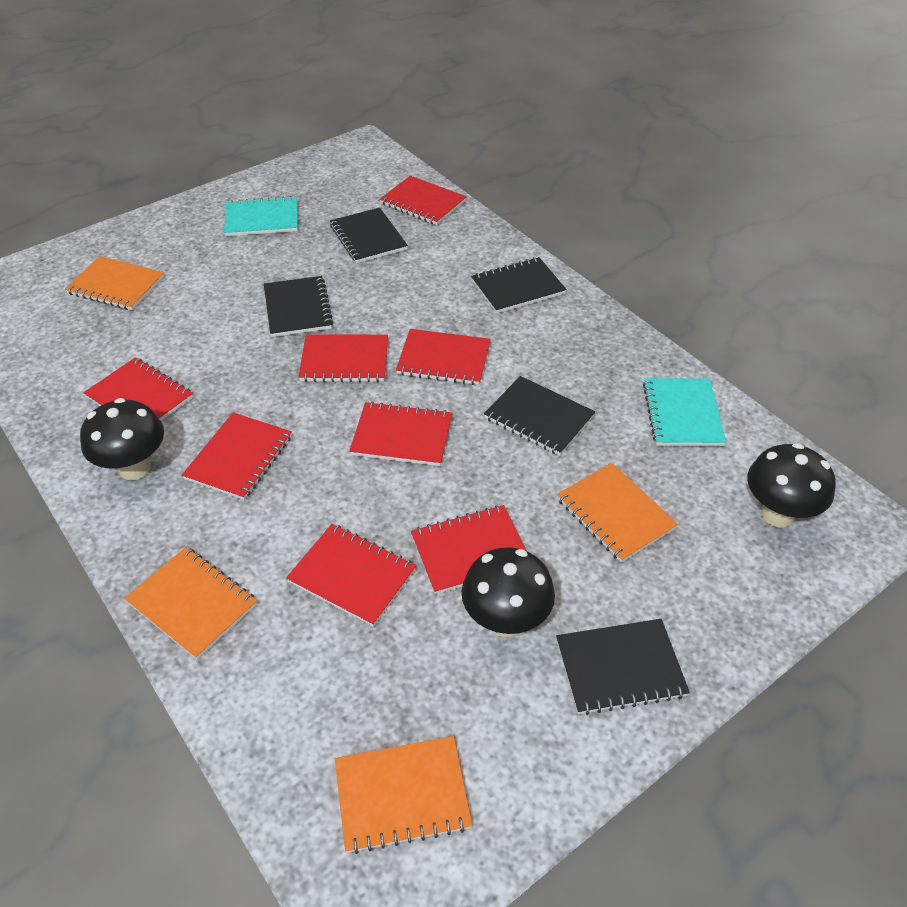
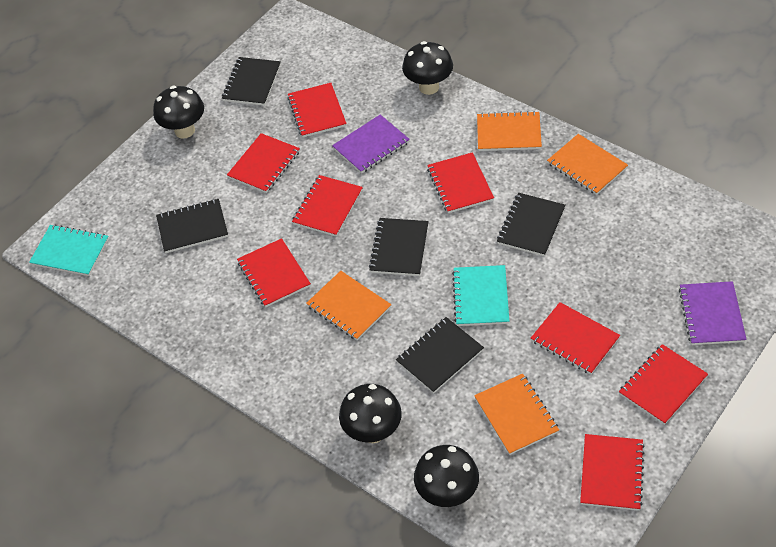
black mushroom: 3 -> 4
purple notebook: 0 -> 2

